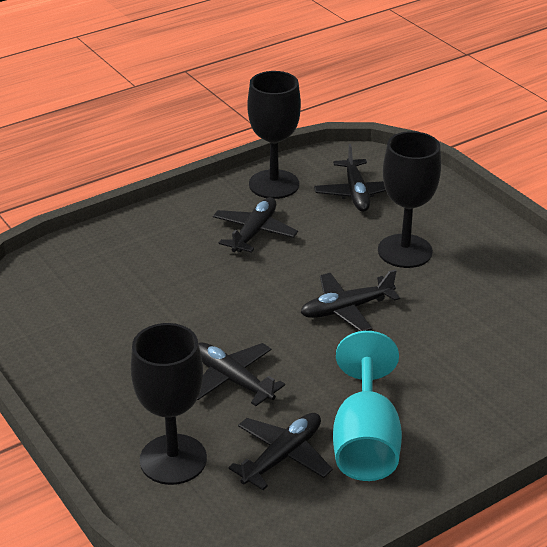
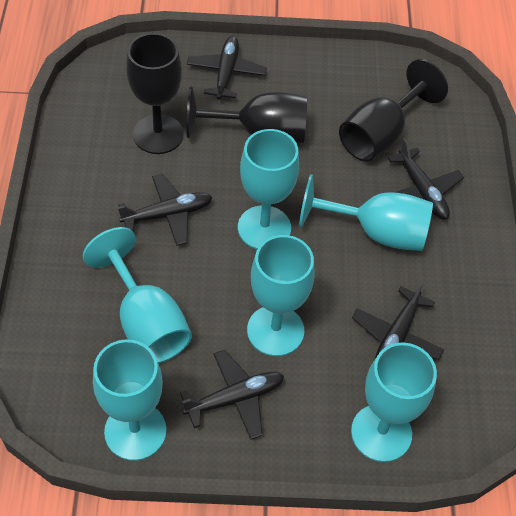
turquoise goblet: 1 -> 6

